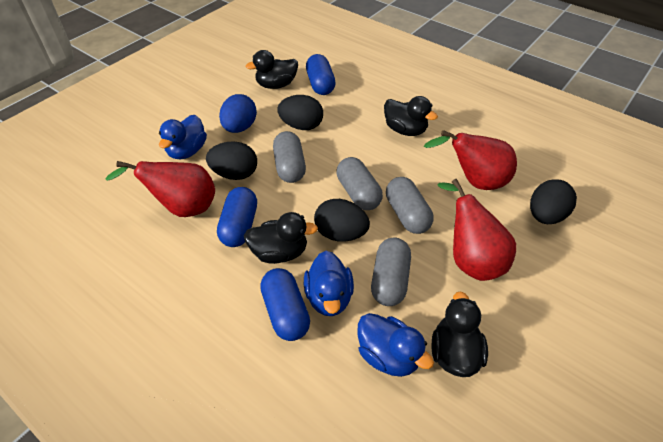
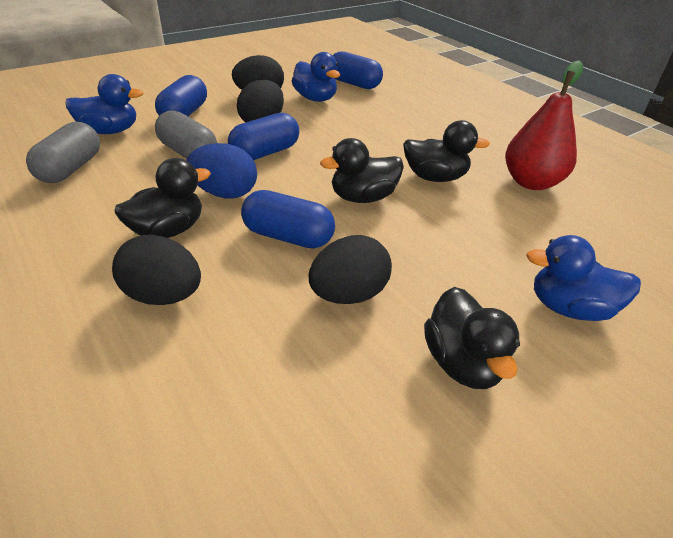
blue capsule: 3 -> 4
grey capsule: 4 -> 2
red pear: 3 -> 1

